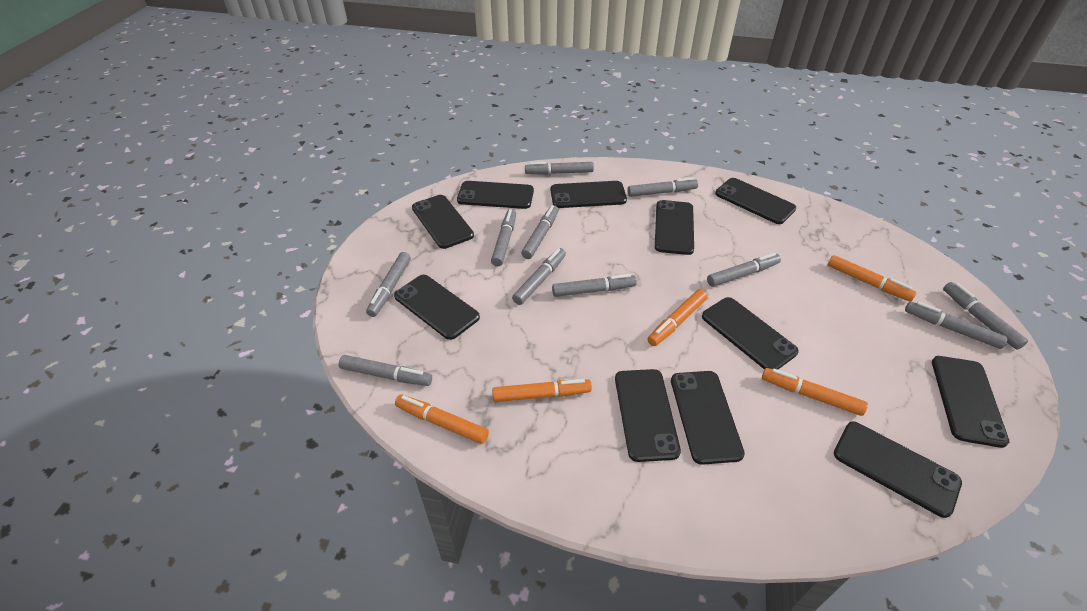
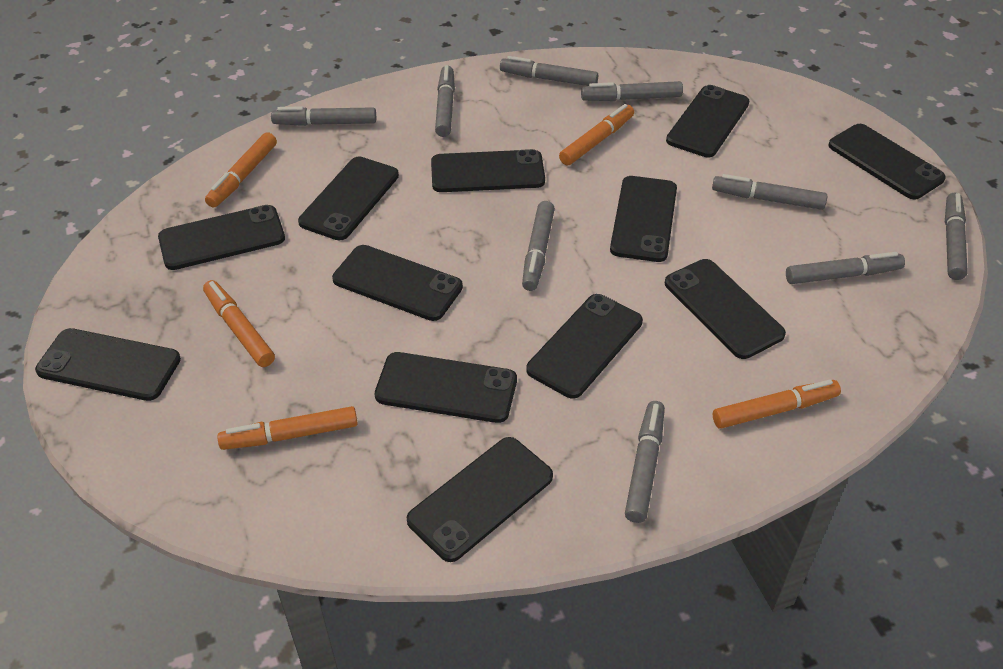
black phone: 11 -> 12
grey marker: 11 -> 9

